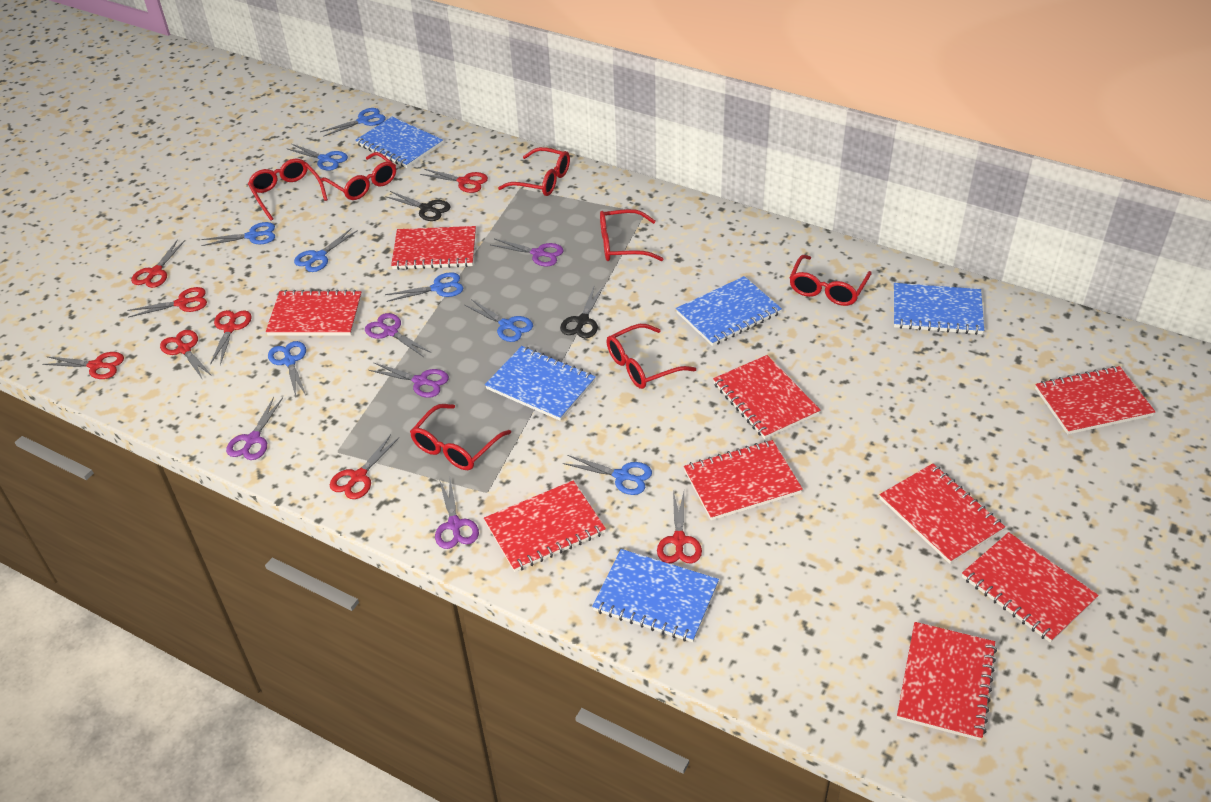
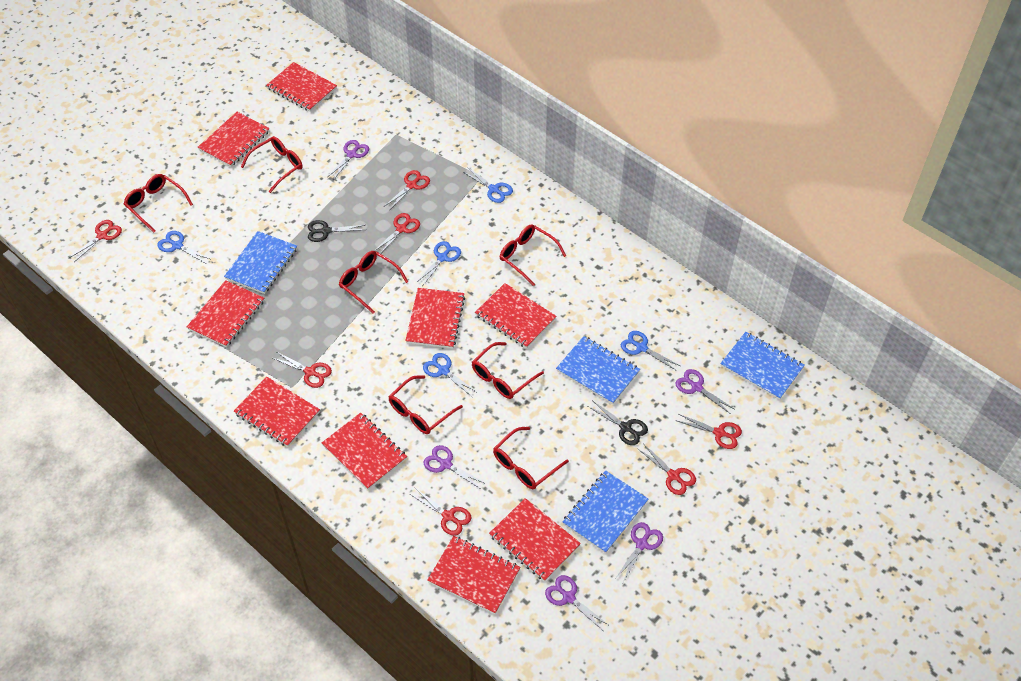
blue notebook: 5 -> 4
blue scissors: 8 -> 5
red scissors: 8 -> 7

